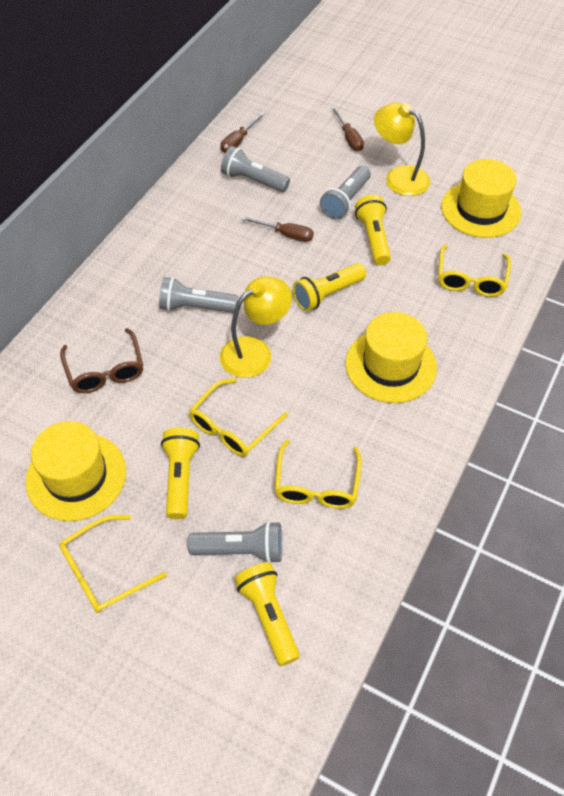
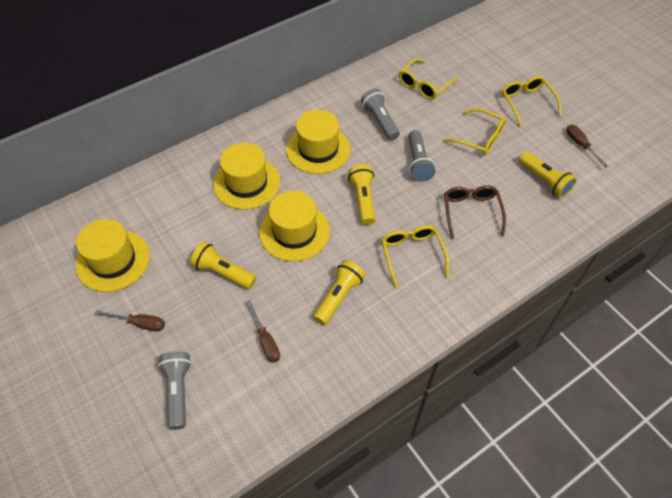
grey flashlight: 4 -> 3
yellow hat: 3 -> 4
yellow lamp: 2 -> 0

